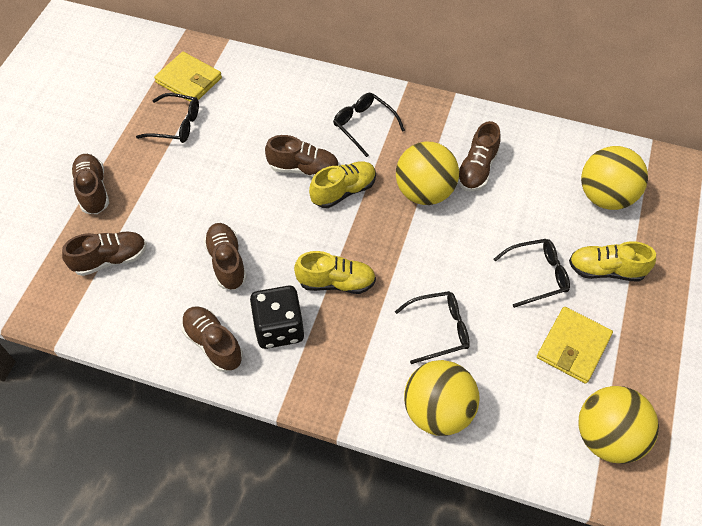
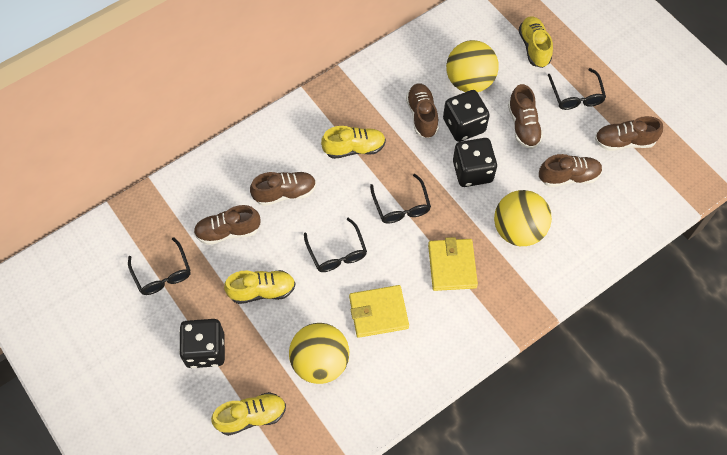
black dice: 1 -> 3
yellow ball: 4 -> 3
yellow shoe: 3 -> 4

